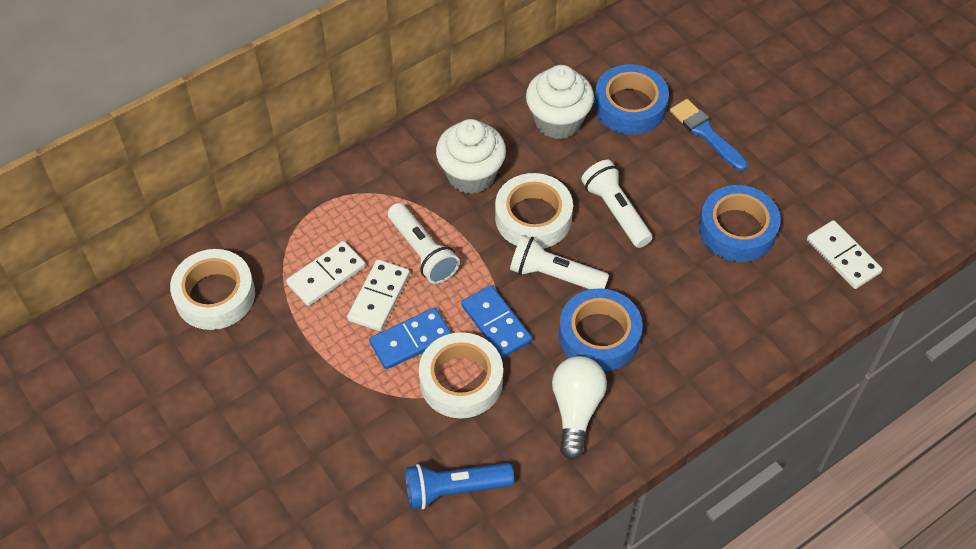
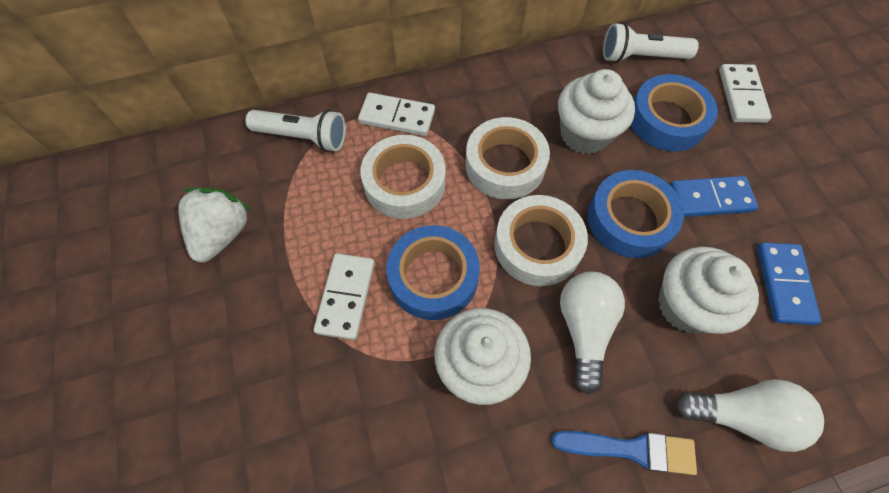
blue flashlight: 1 -> 0
white cupcake: 2 -> 3
white flashlight: 3 -> 2
white light bulb: 1 -> 2
white strawberry: 0 -> 1

